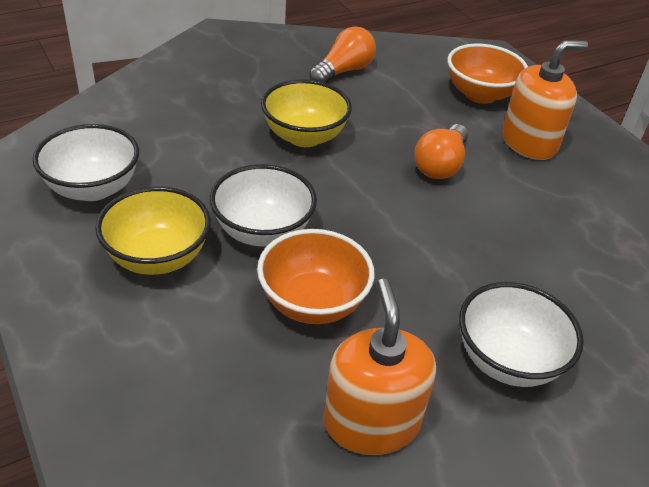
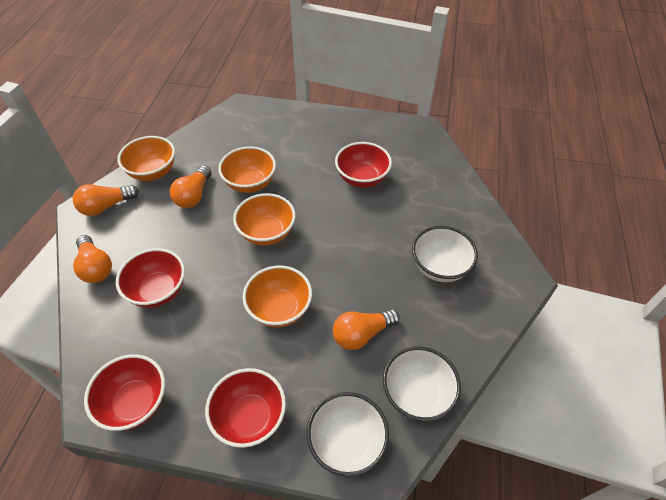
orange bowl: 2 -> 4
orange light bulb: 2 -> 4
orange soap dispenser: 2 -> 0
red bowl: 0 -> 4
yellow bowl: 2 -> 0

